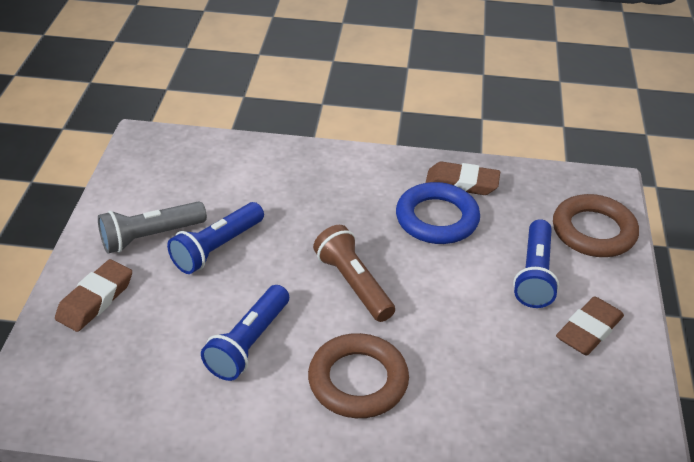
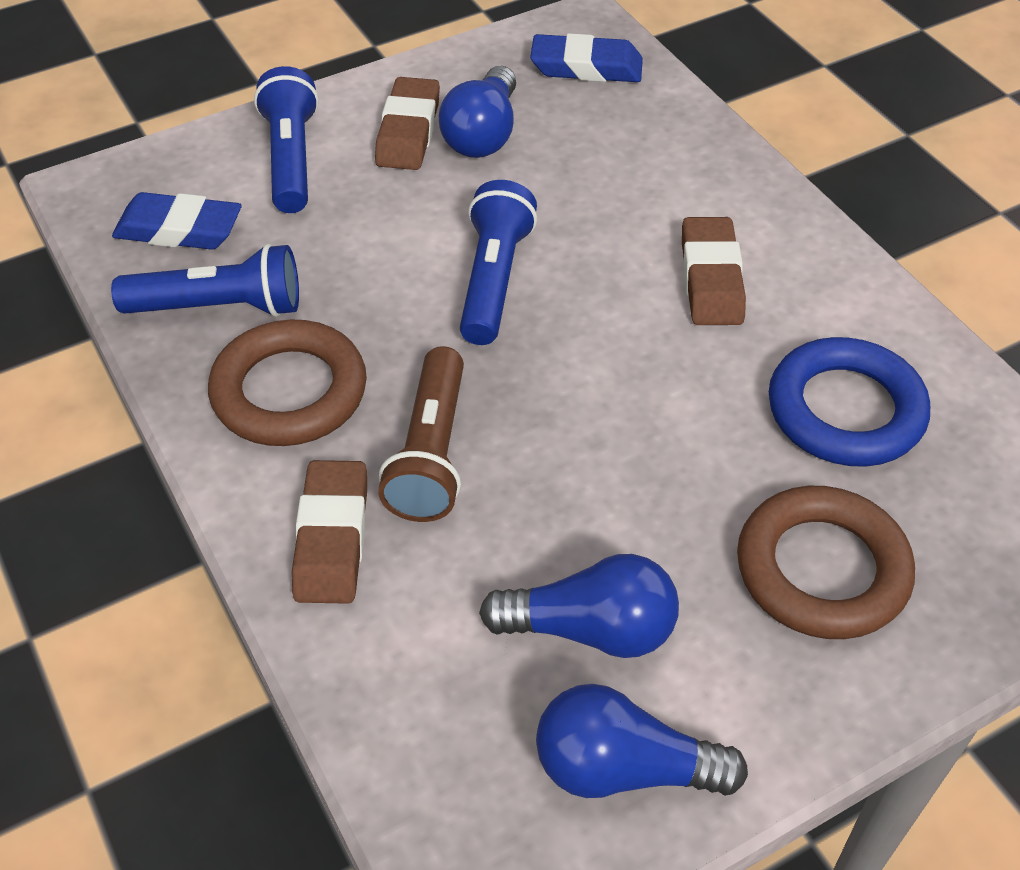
blue eraser: 0 -> 2
blue light bulb: 0 -> 3
grey flashlight: 1 -> 0

